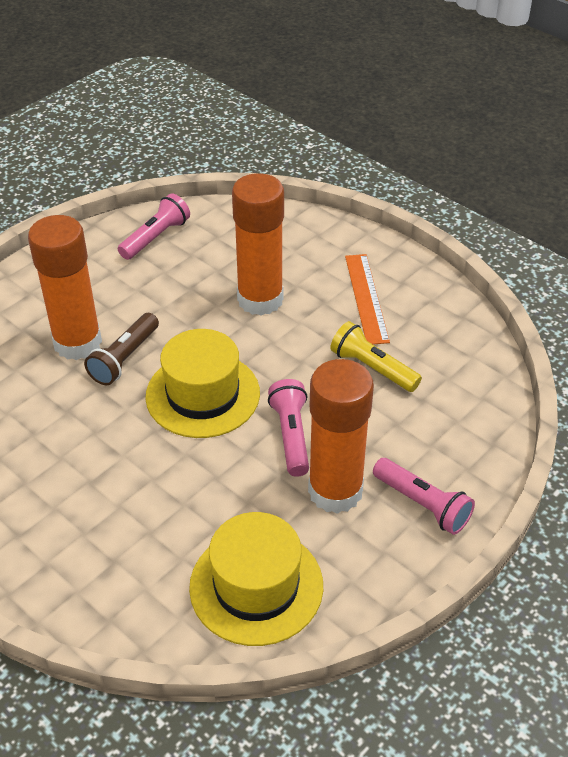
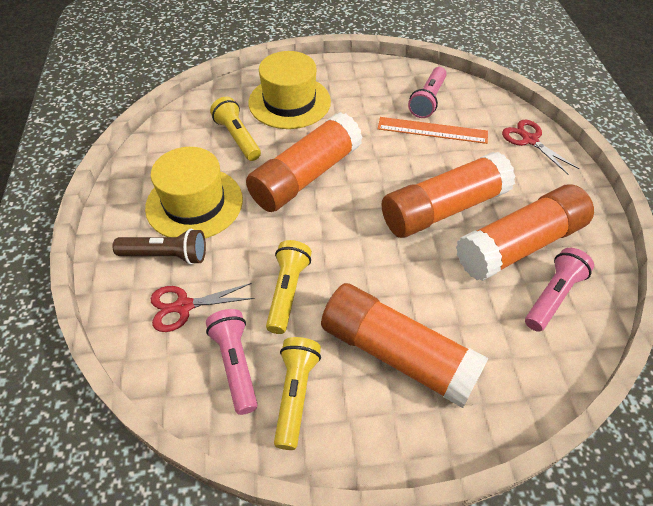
orange glue stick: 3 -> 4
red scissors: 0 -> 2
yellow flashlight: 1 -> 3

